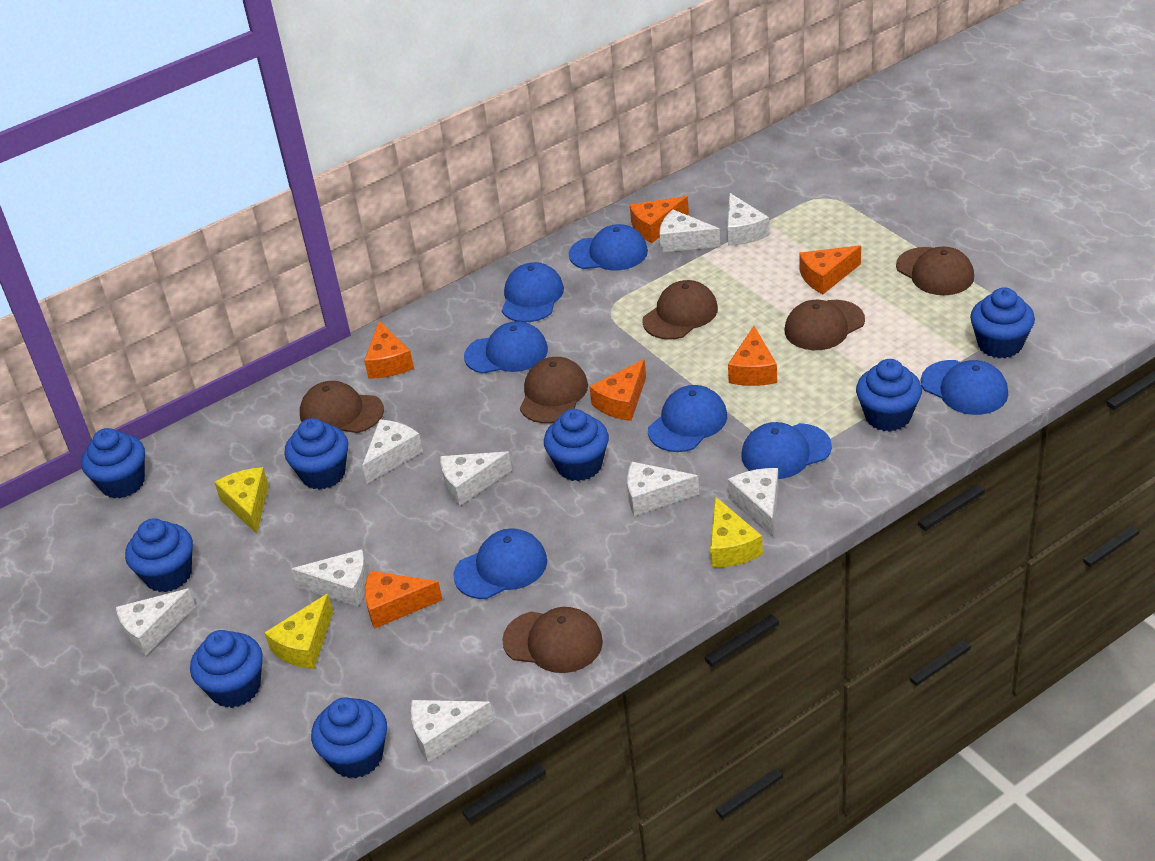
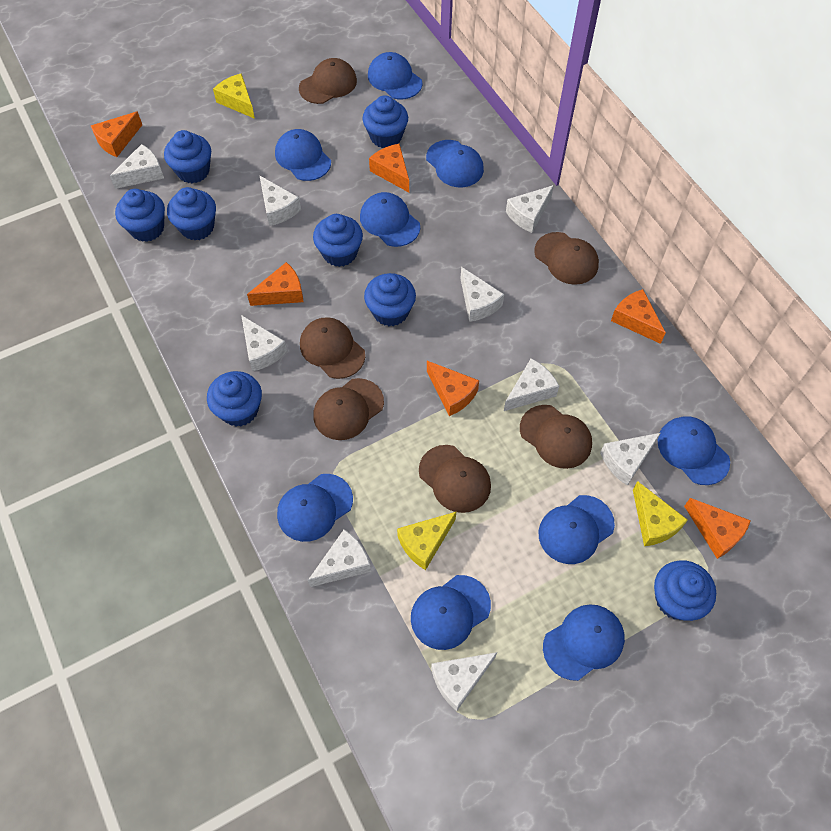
blue cap: 7 -> 9

